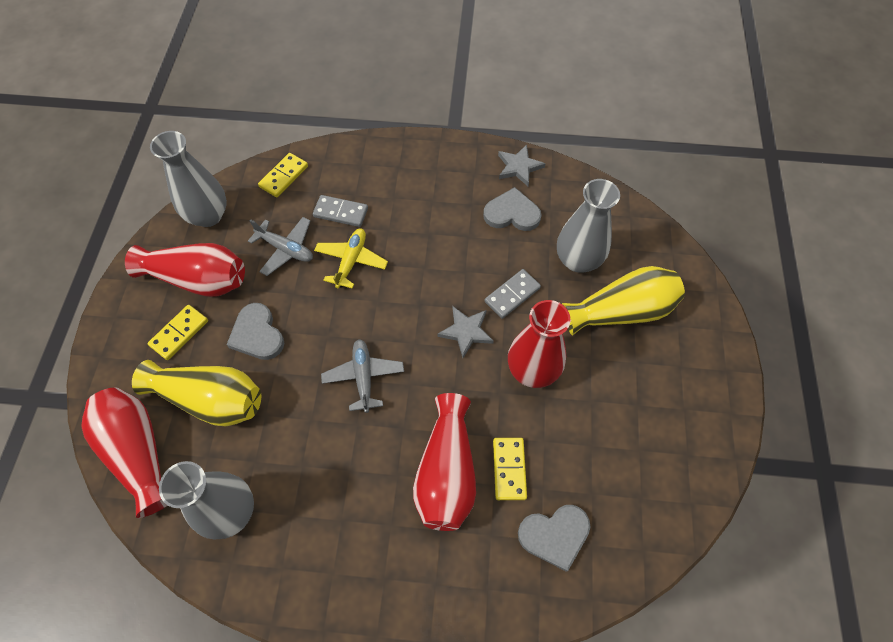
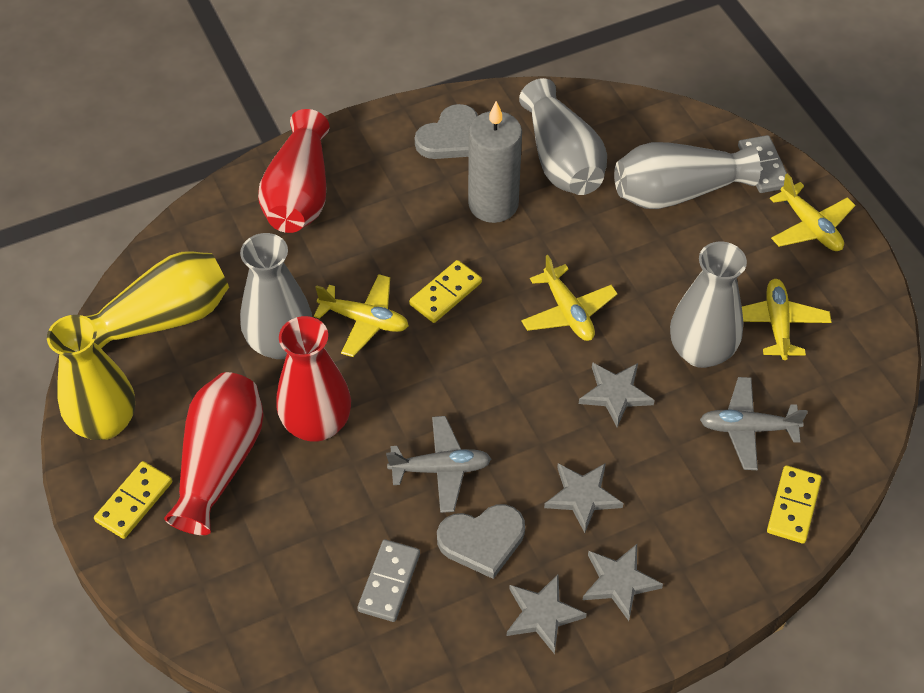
grey candle: 0 -> 1
grey heart: 3 -> 2
grey star: 2 -> 4
grey vase: 3 -> 4
red vase: 4 -> 3
yellow plane: 1 -> 4

